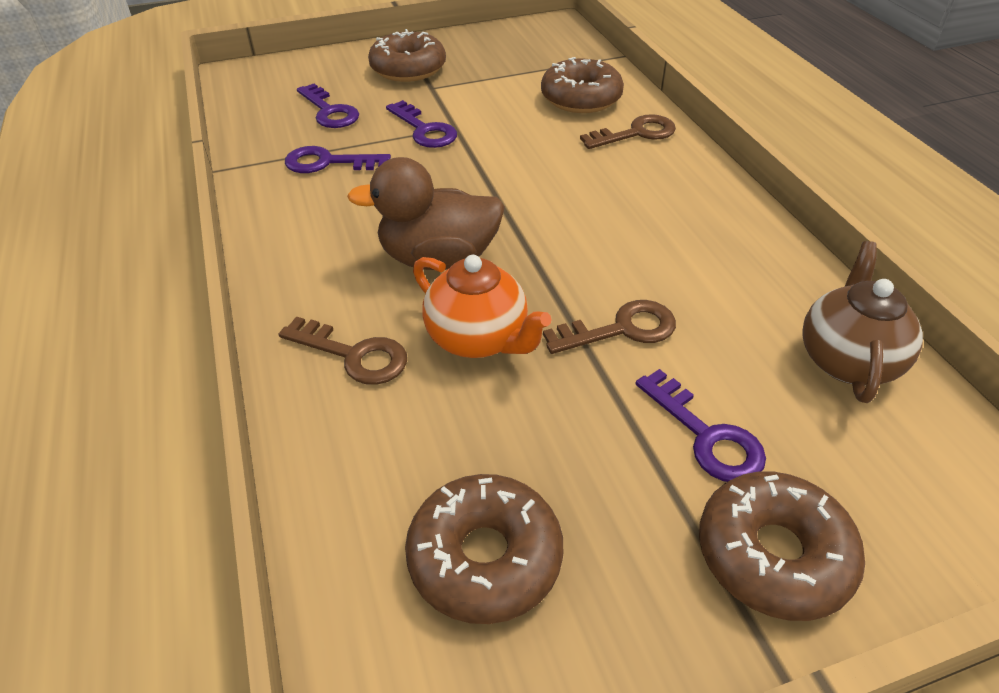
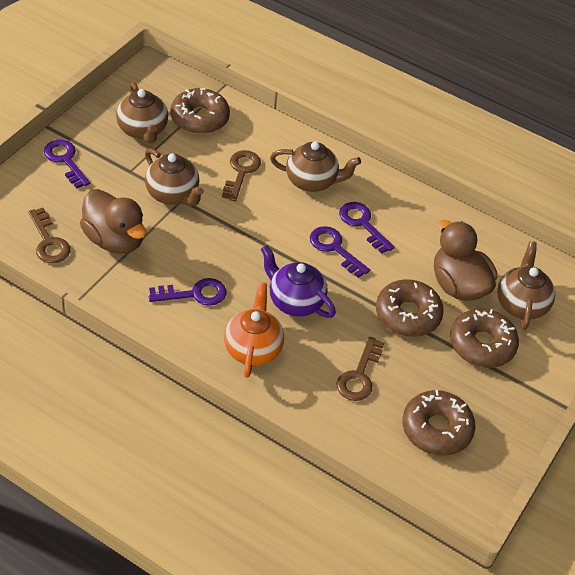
brown duck: 1 -> 2
brown teapot: 1 -> 4
purple teapot: 0 -> 1

